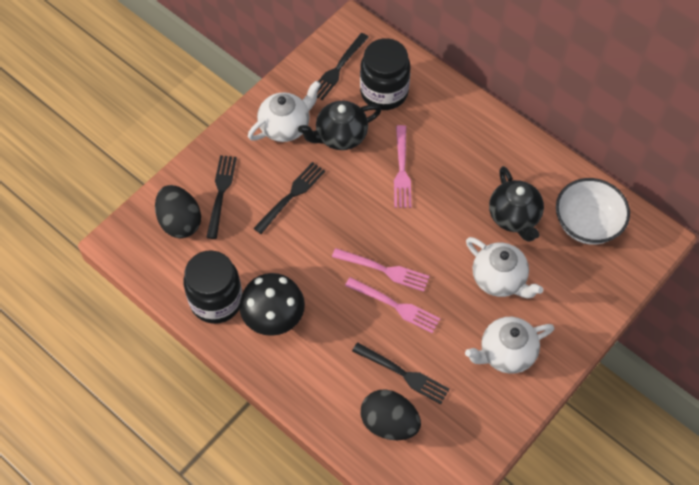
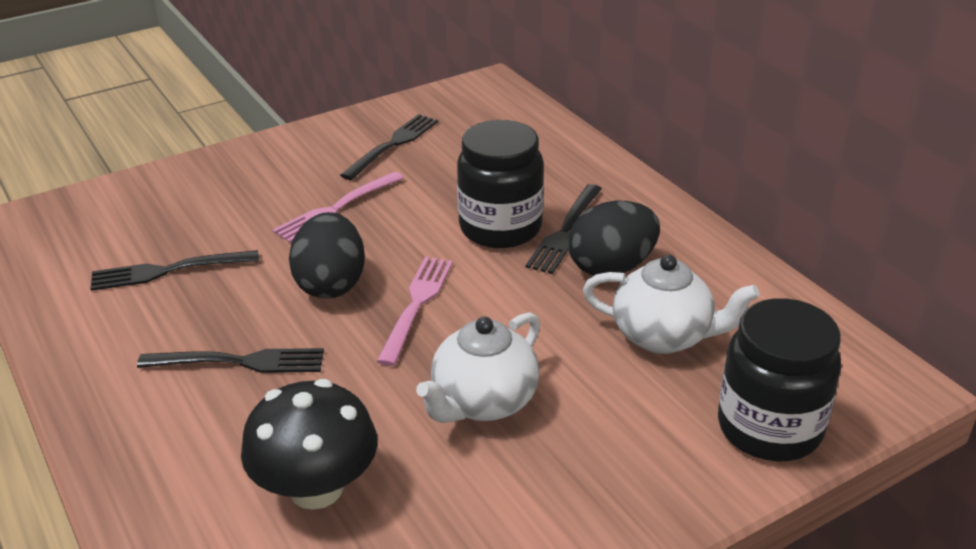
black teapot: 2 -> 0
pink fork: 3 -> 2
white bowl: 1 -> 0
white teapot: 3 -> 2

